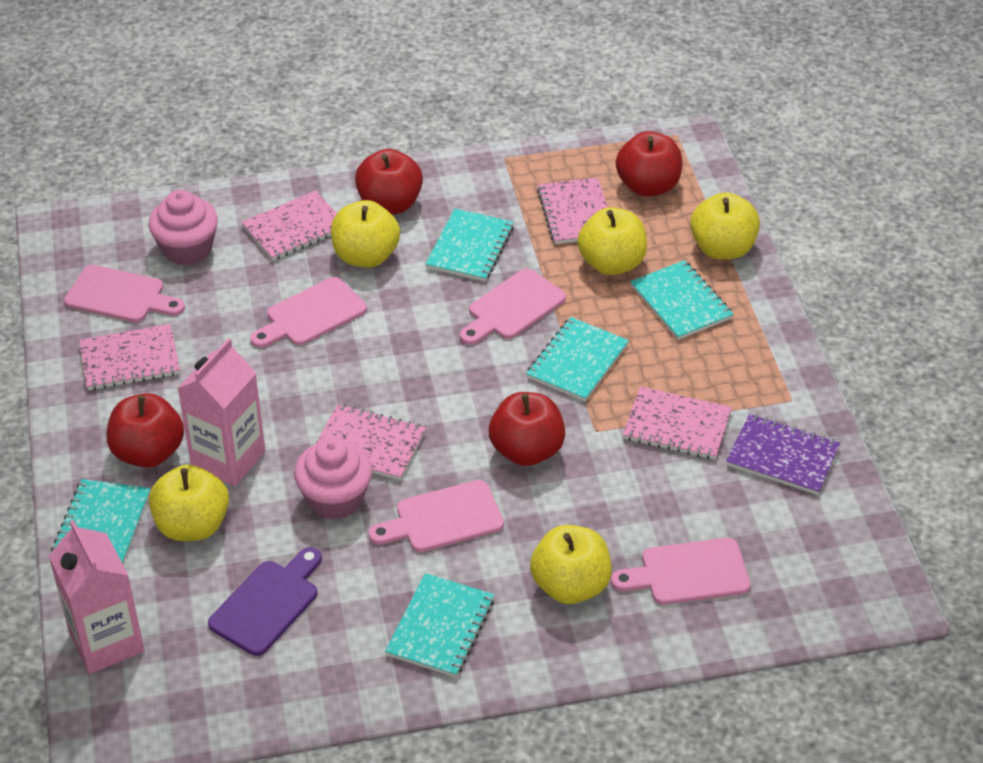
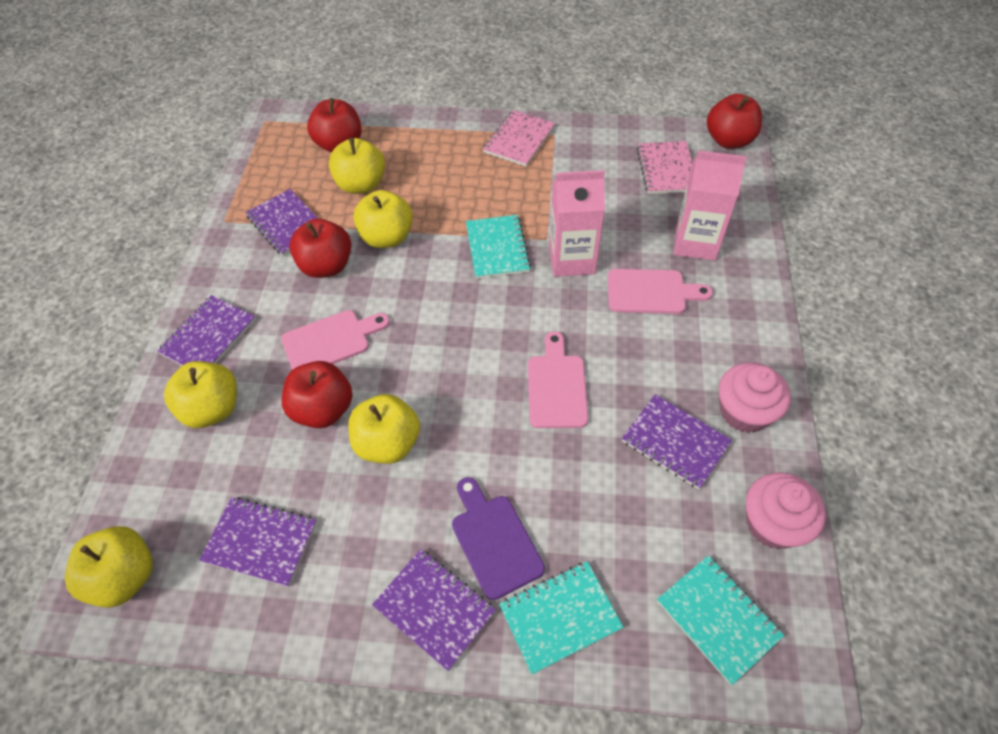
pink cutting board: 5 -> 3
pink notebook: 5 -> 2
purple notebook: 1 -> 5
turquoise notebook: 5 -> 3

